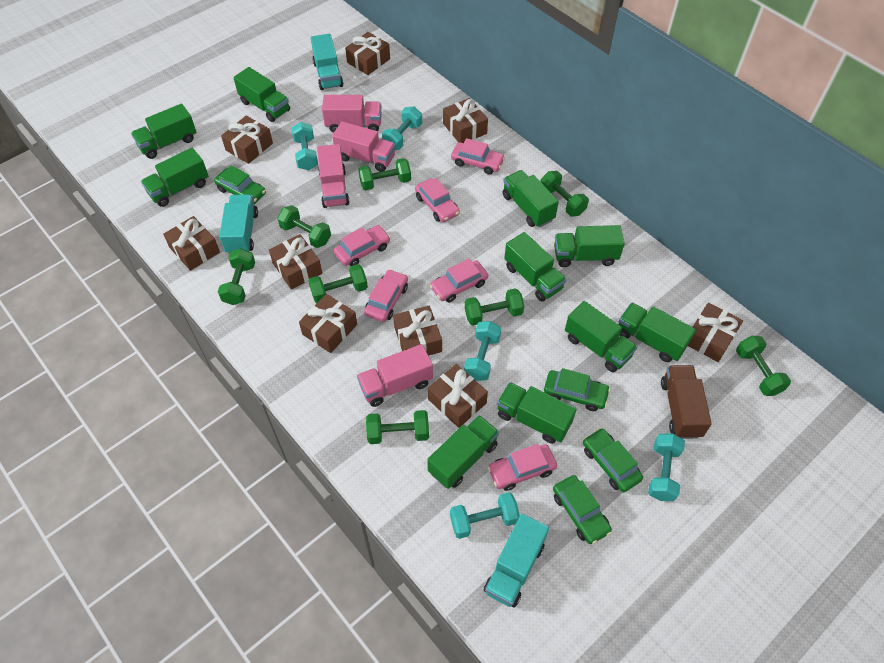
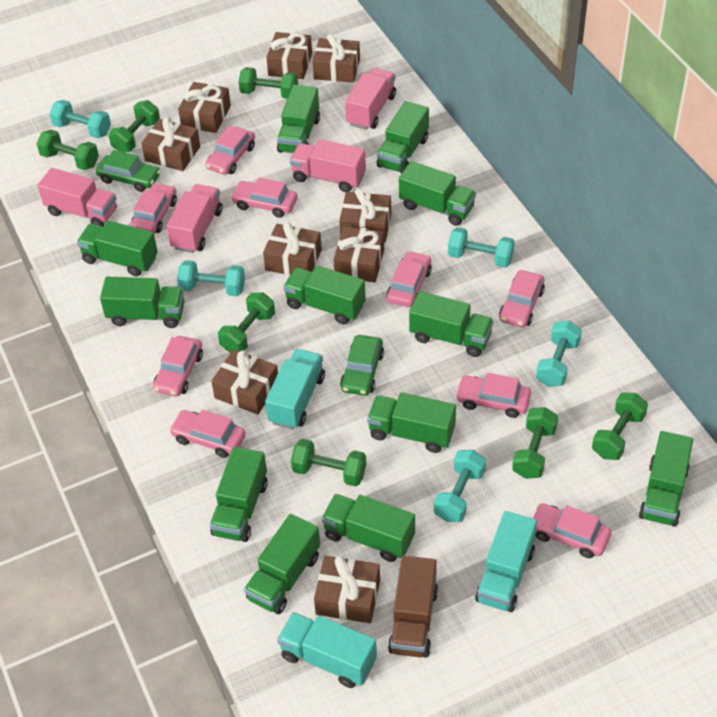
green car: 4 -> 2
green dumbbell: 8 -> 7
green truck: 10 -> 12
pink car: 6 -> 9

